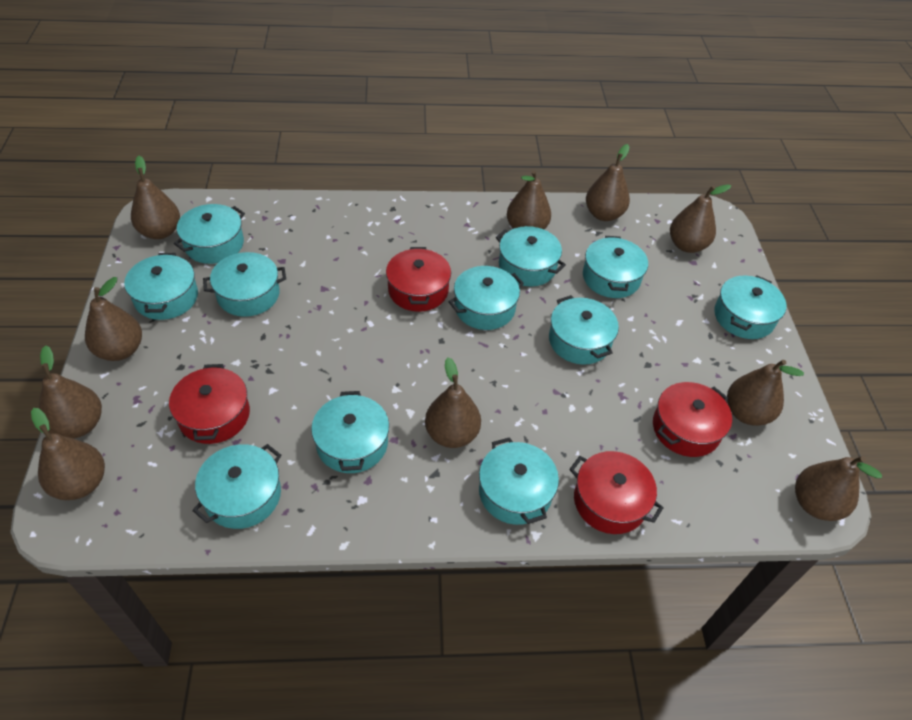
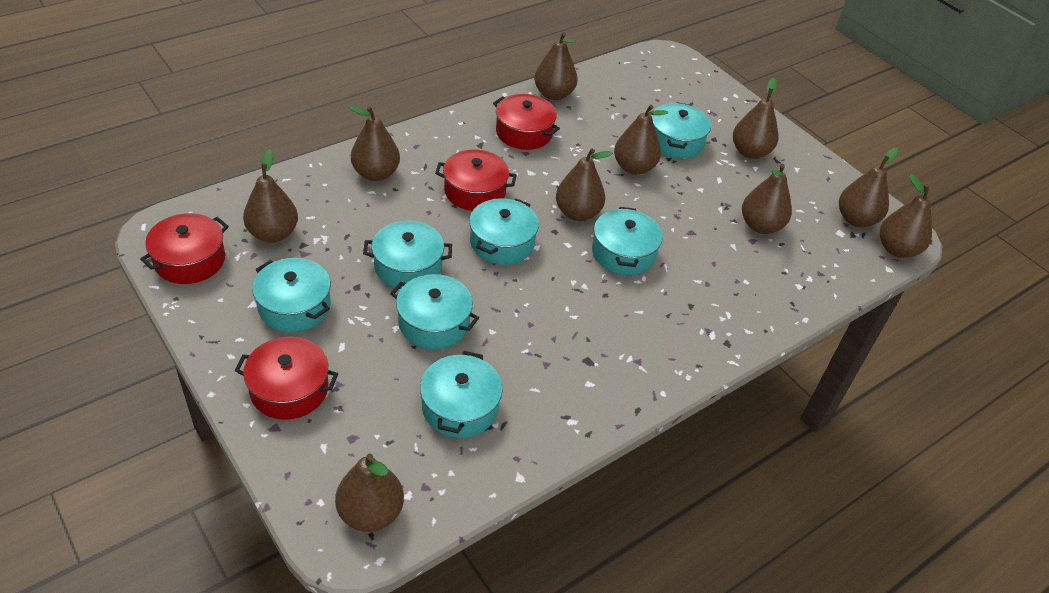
turquoise pot: 11 -> 7

